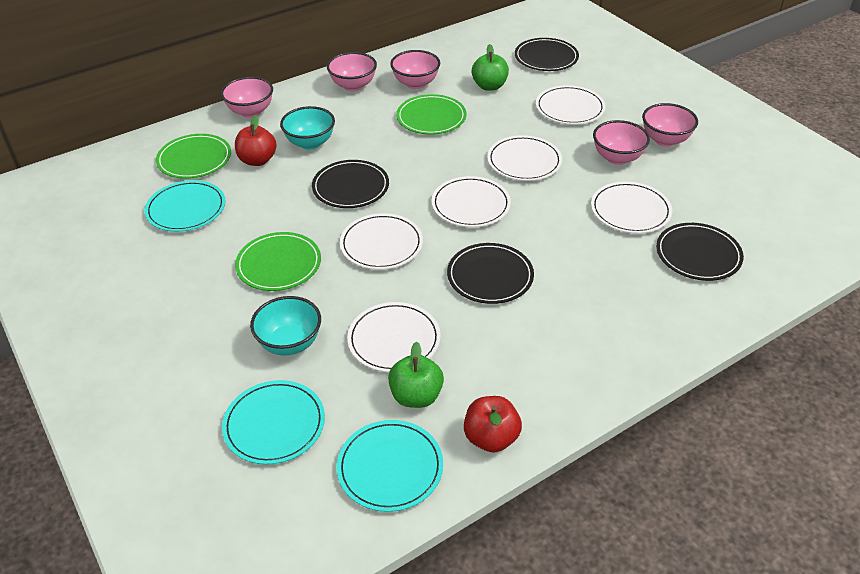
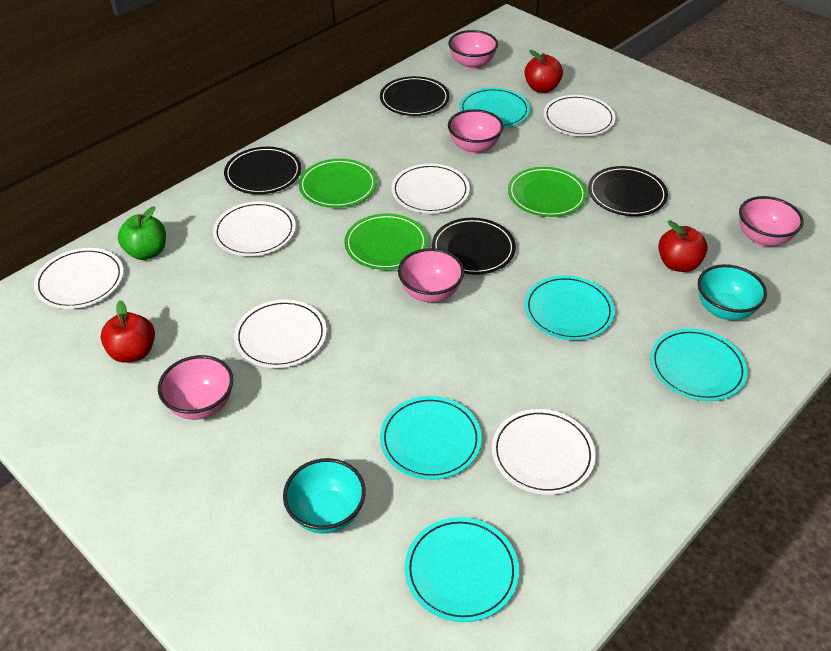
green apple: 2 -> 1
red apple: 2 -> 3
turquoise plate: 3 -> 5

